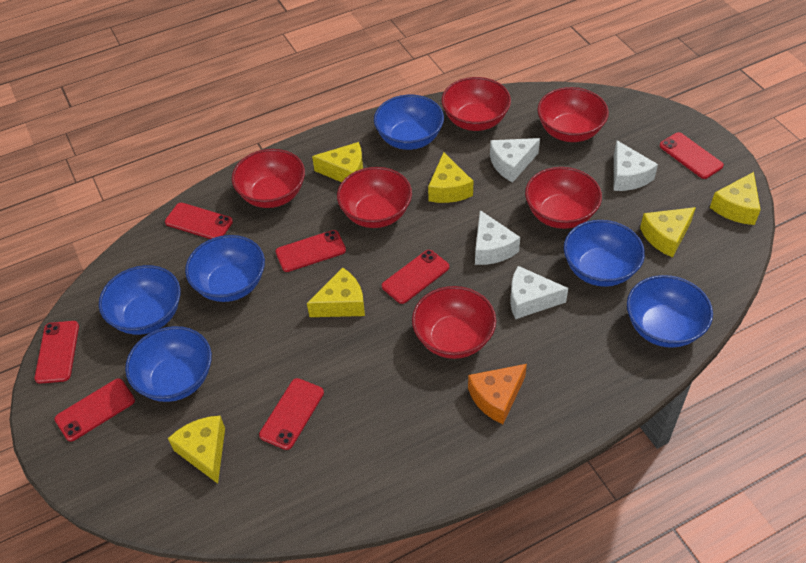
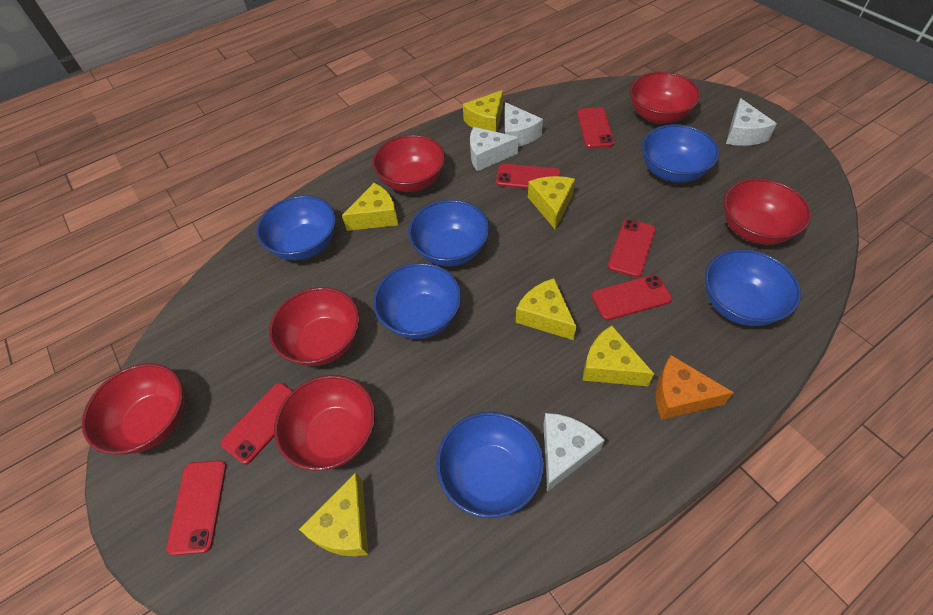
red phone: 7 -> 6

